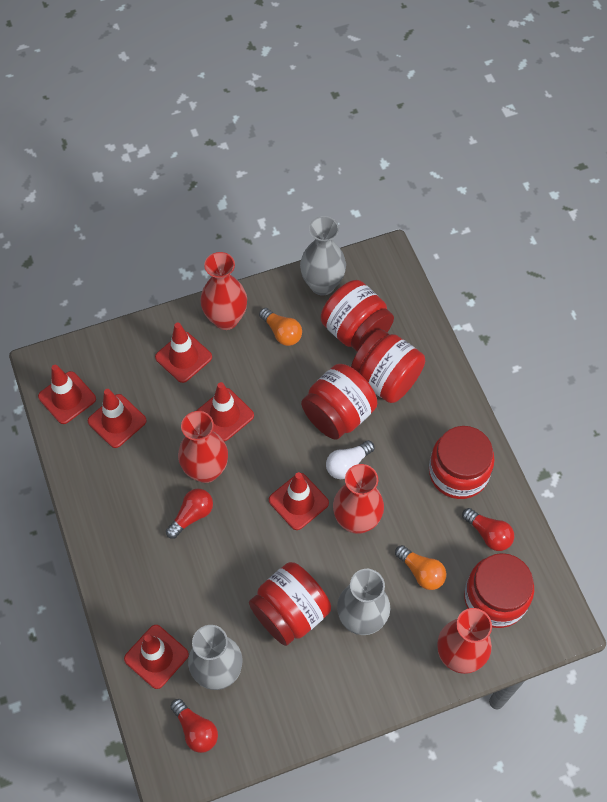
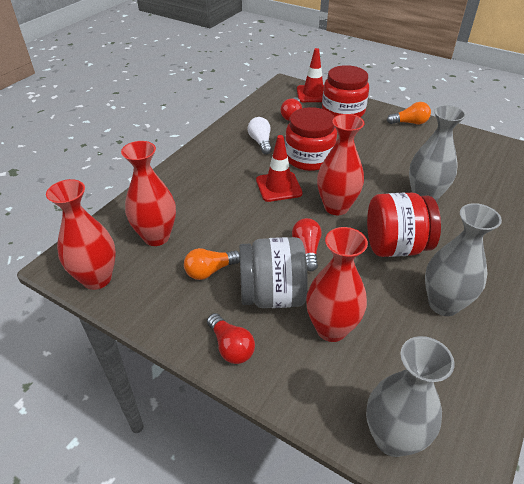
grey jar: 0 -> 1
red jar: 6 -> 3
red traffic cone: 6 -> 2

